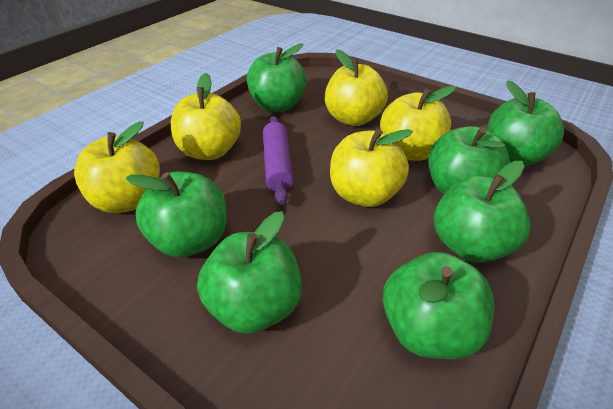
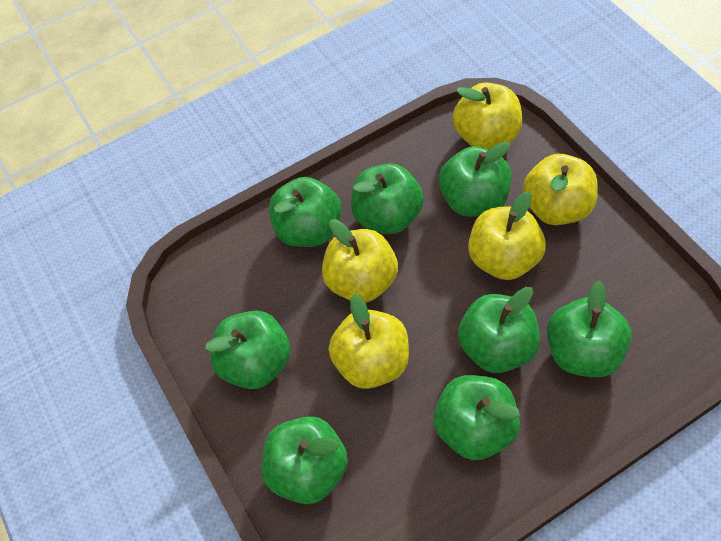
green apple: 7 -> 8
purple rolling pin: 1 -> 0

